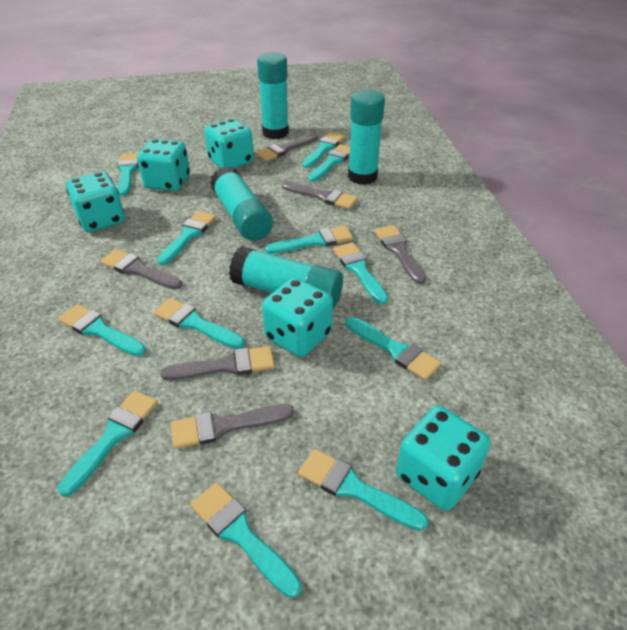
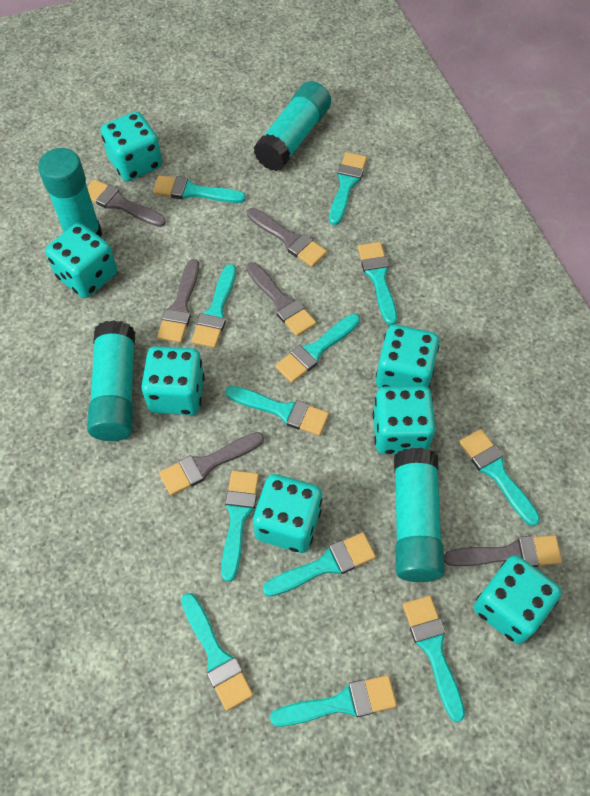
turquoise dice: 5 -> 7

